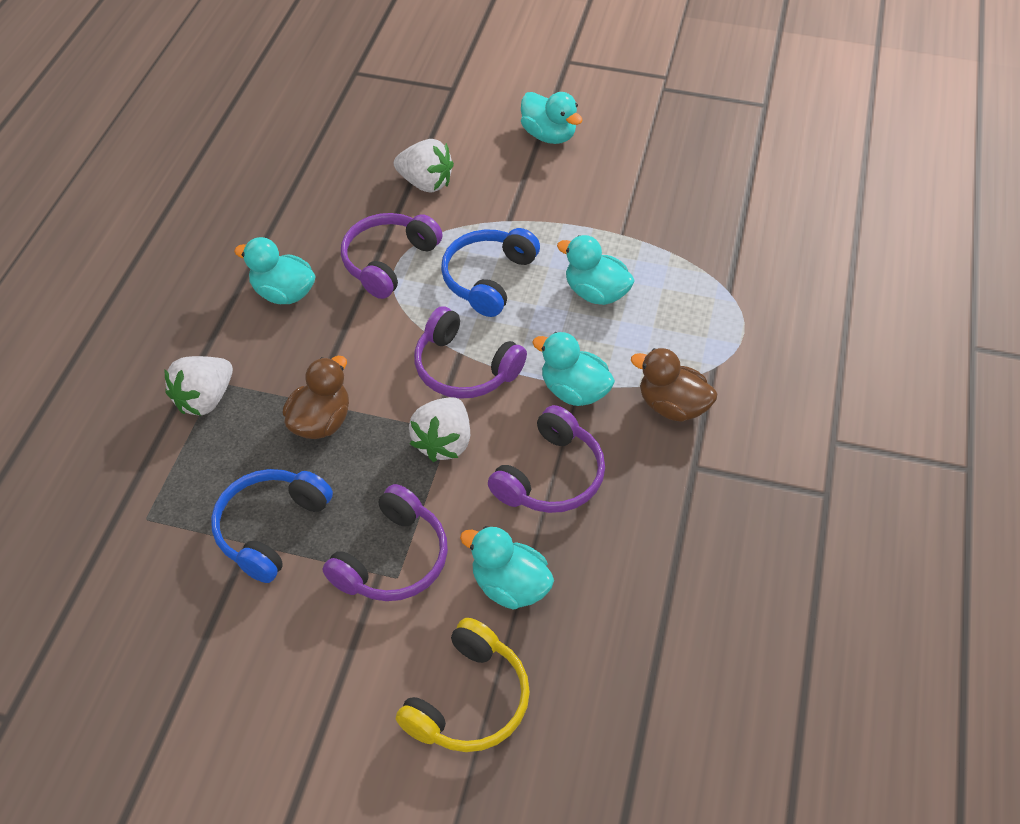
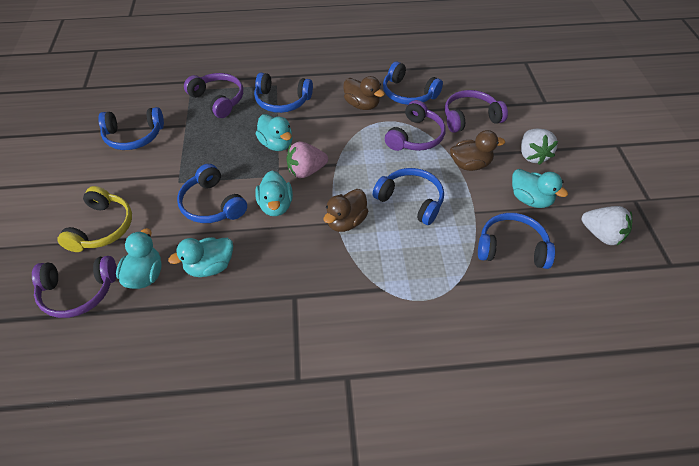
blue headphones: 2 -> 6
brown duck: 2 -> 3
pink strawberry: 0 -> 1
white strawberry: 3 -> 2

